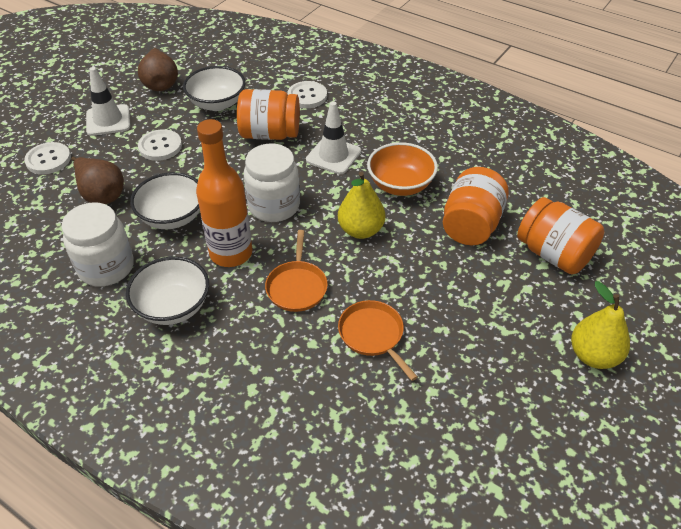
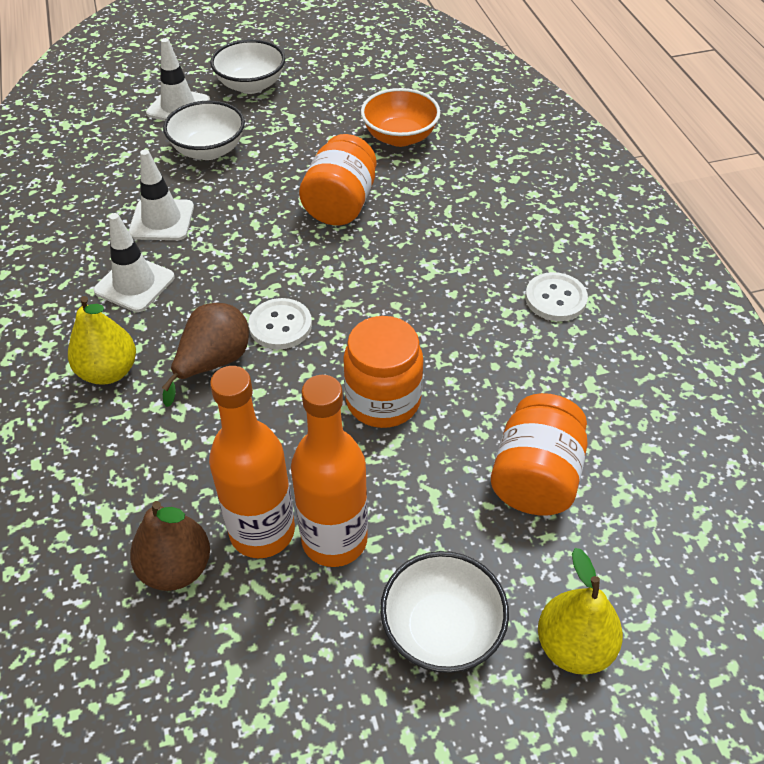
orange bottle: 1 -> 2
orange pan: 2 -> 0
white button: 3 -> 2
white jar: 2 -> 0
white traffic cone: 2 -> 3

